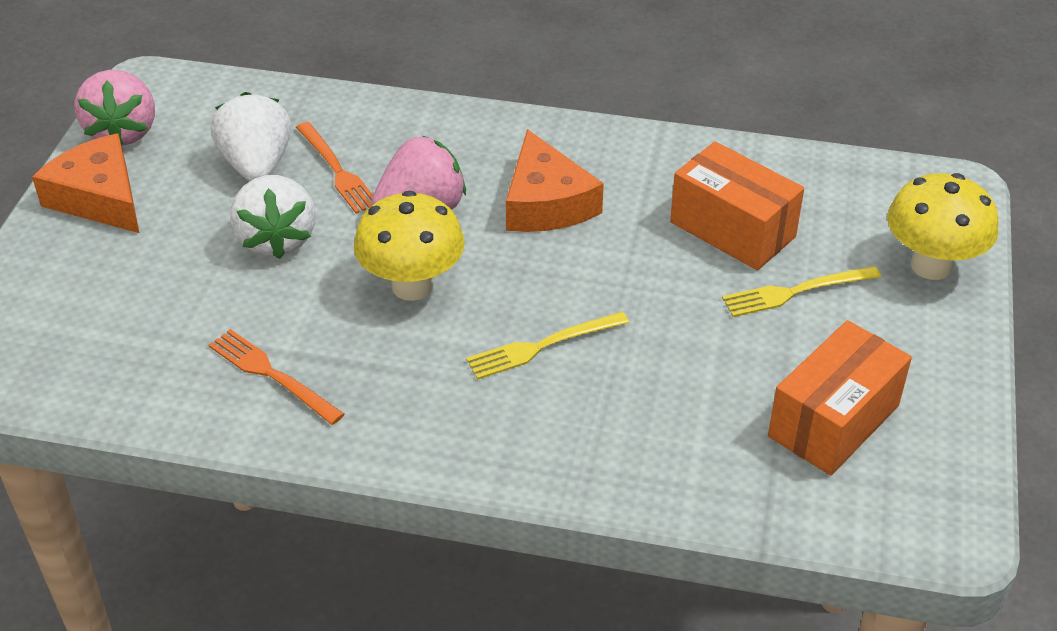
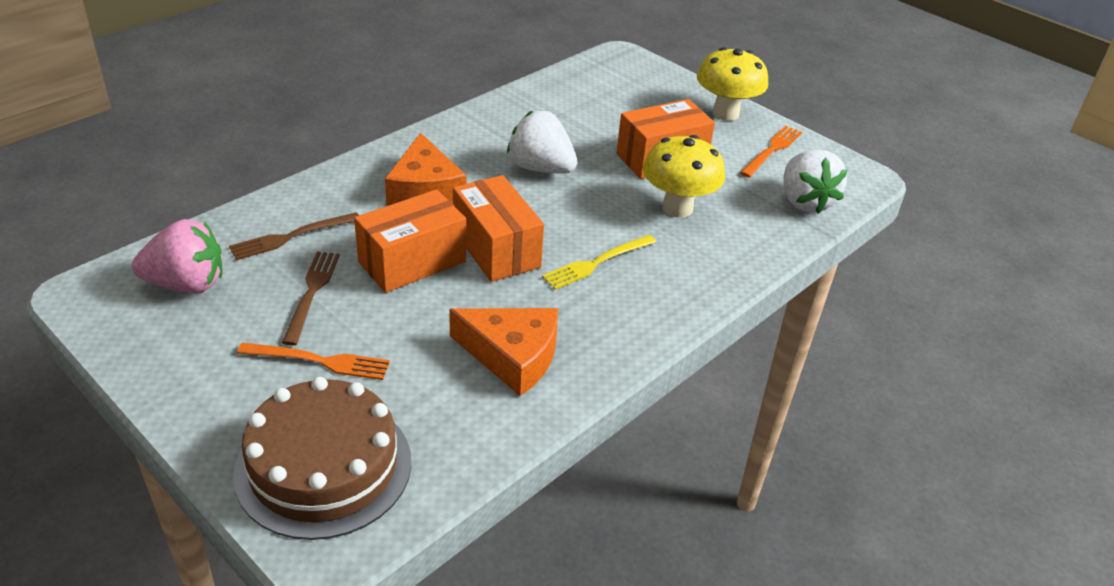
brown cake: 0 -> 1
brown fork: 0 -> 2
orange box: 2 -> 3
pink strawberry: 2 -> 1
yellow fork: 2 -> 1

